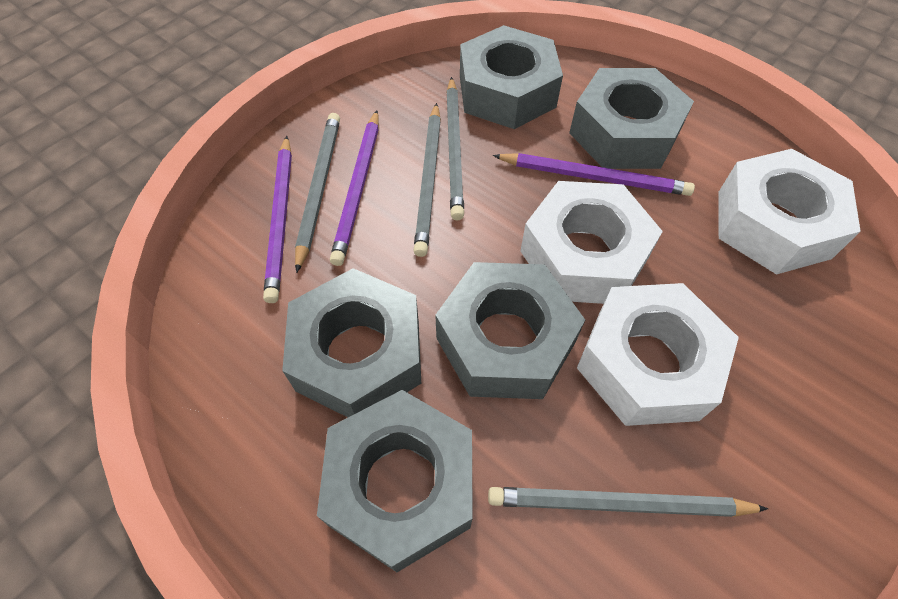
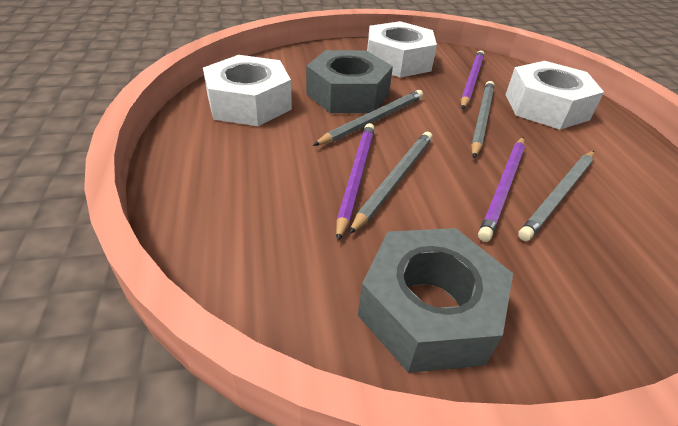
grey nut: 5 -> 2

